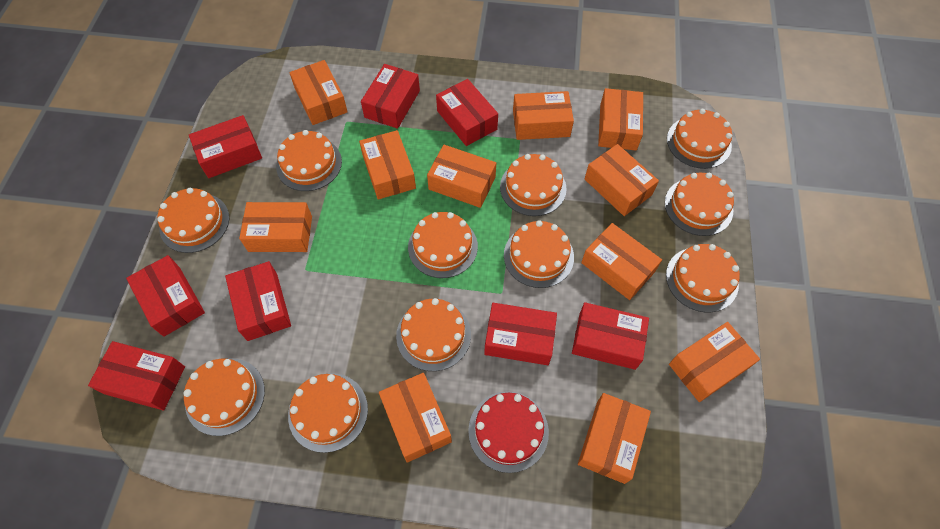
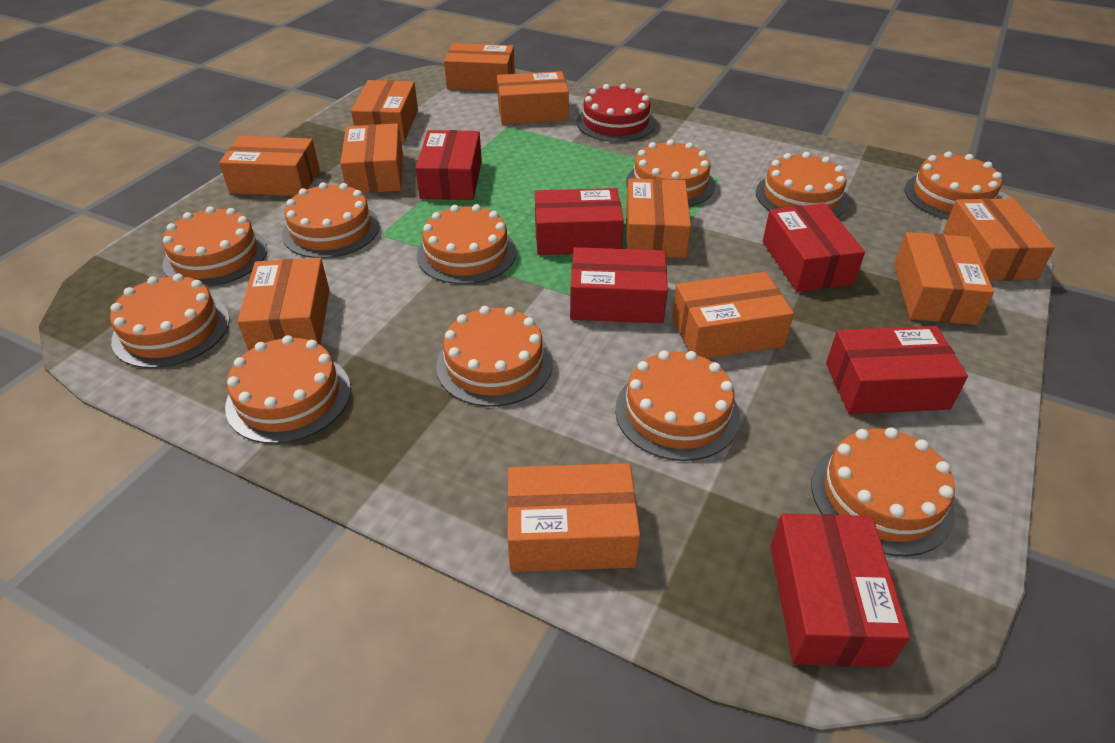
red box: 8 -> 6

